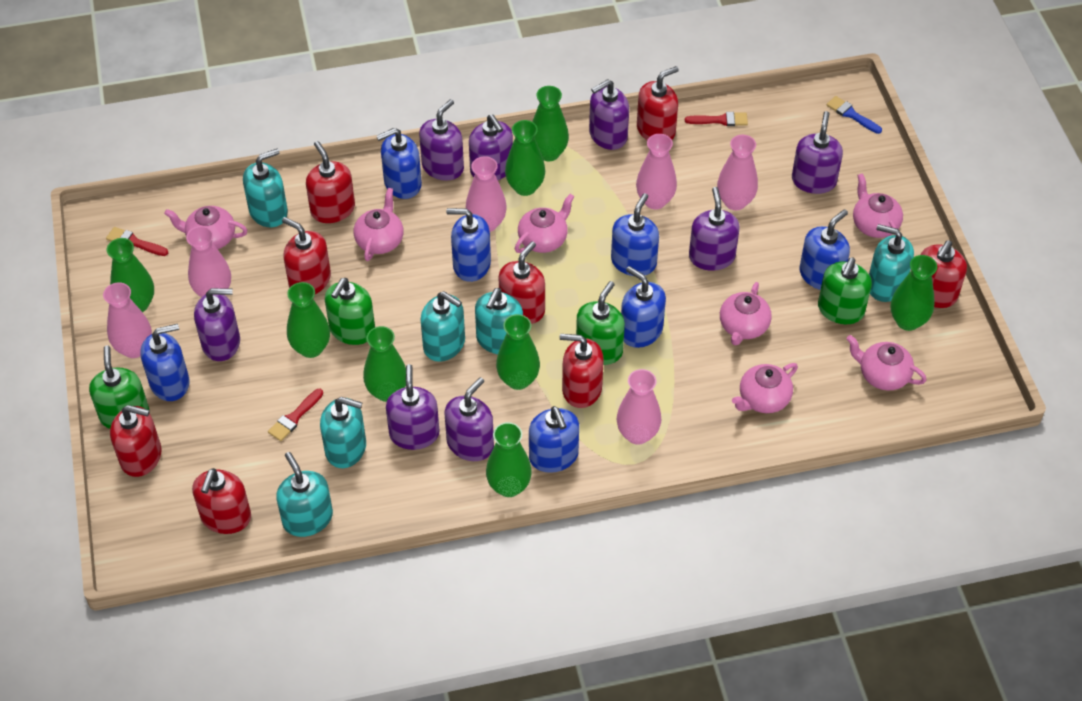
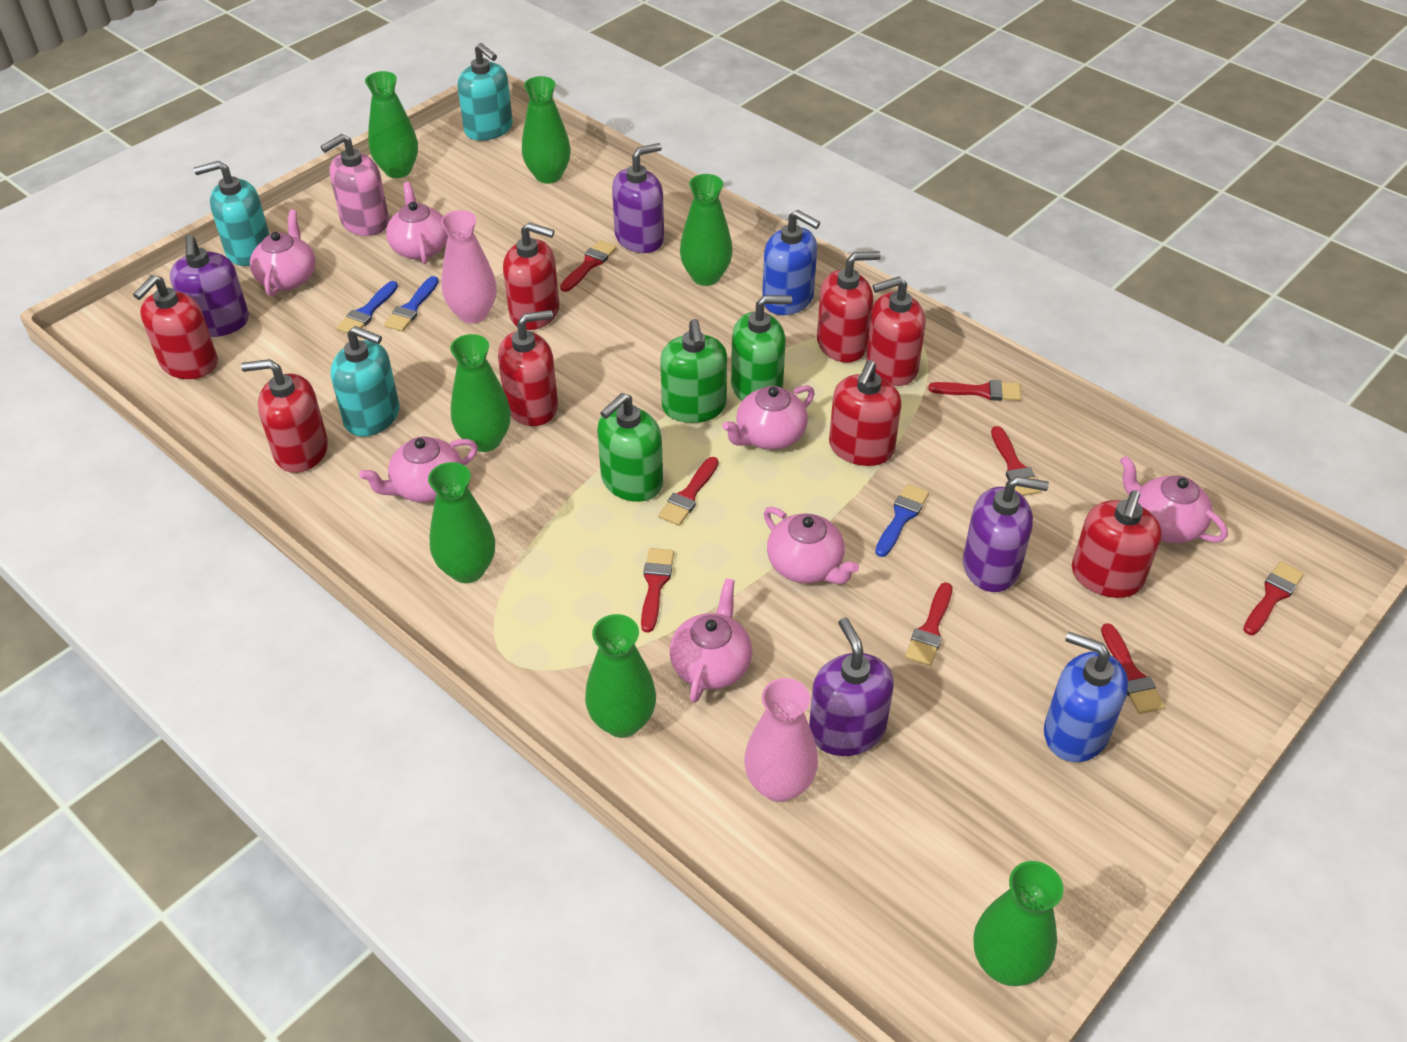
blue brush: 1 -> 3
blue soap dispenser: 7 -> 2
green soap dispenser: 4 -> 3
green vase: 8 -> 7
pink soap dispenser: 0 -> 1
pink vase: 6 -> 2
purple soap dispenser: 8 -> 4
red brush: 3 -> 8
turquoise soap dispenser: 6 -> 3

